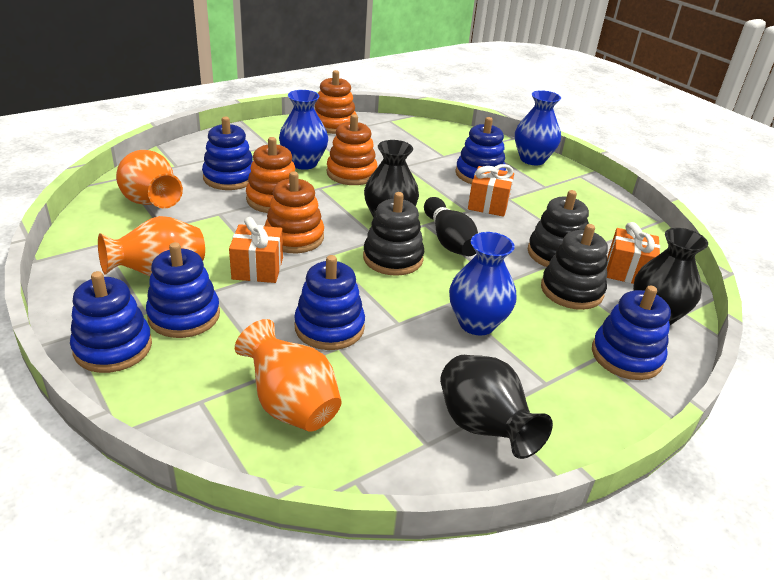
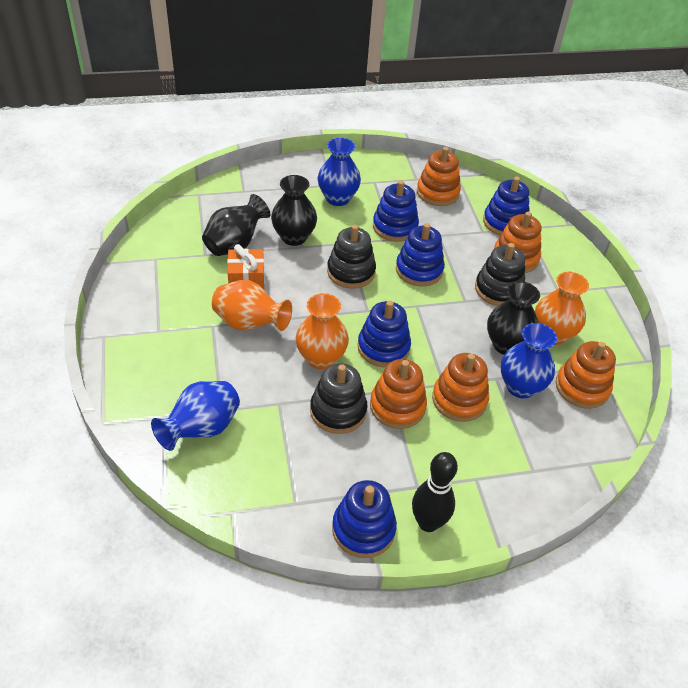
blue stacking toy: 6 -> 5
orange gift: 3 -> 1
orange stacking toy: 4 -> 5

